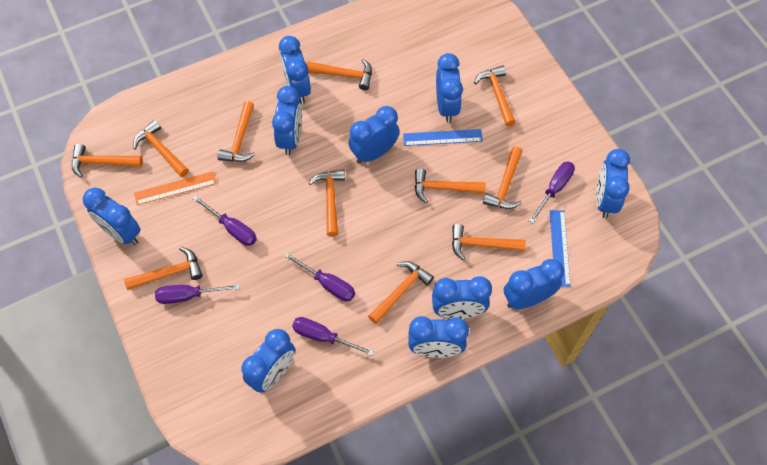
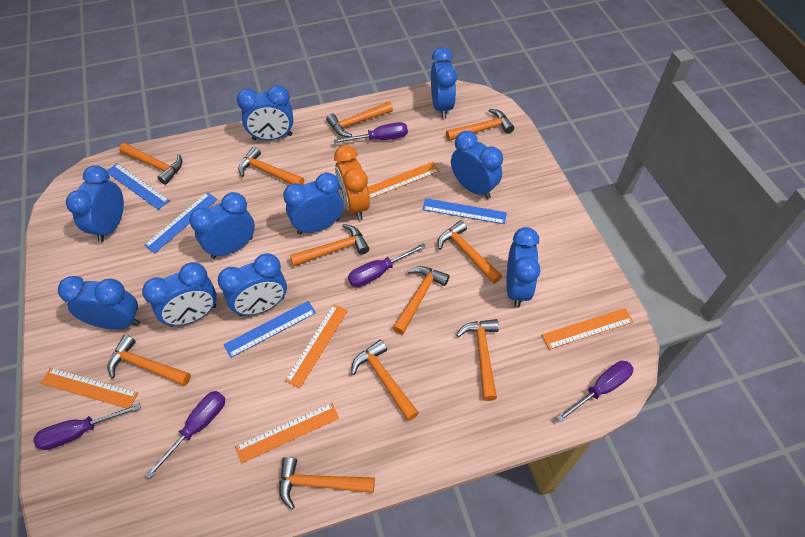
blue ruler: 2 -> 4
orange clock: 0 -> 1
orange ruler: 1 -> 5

